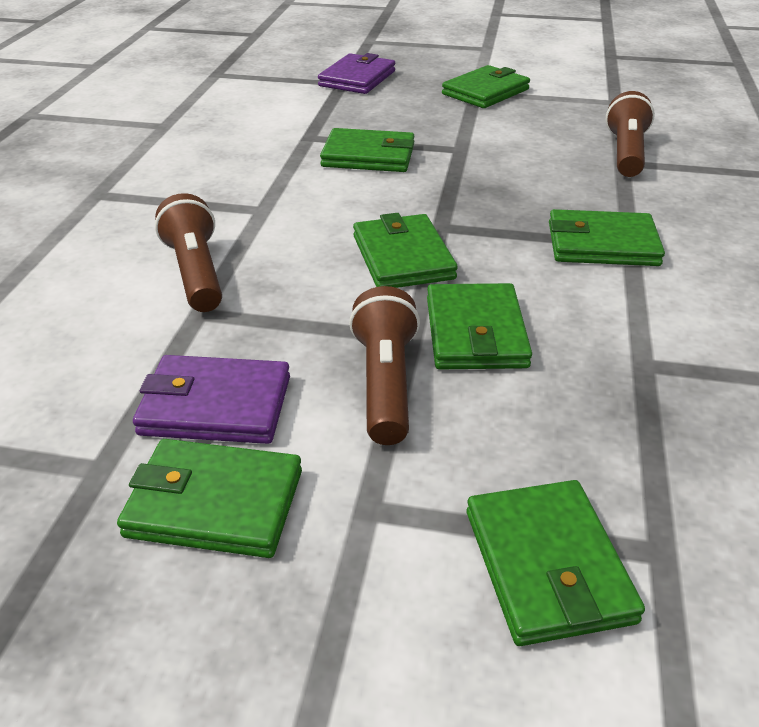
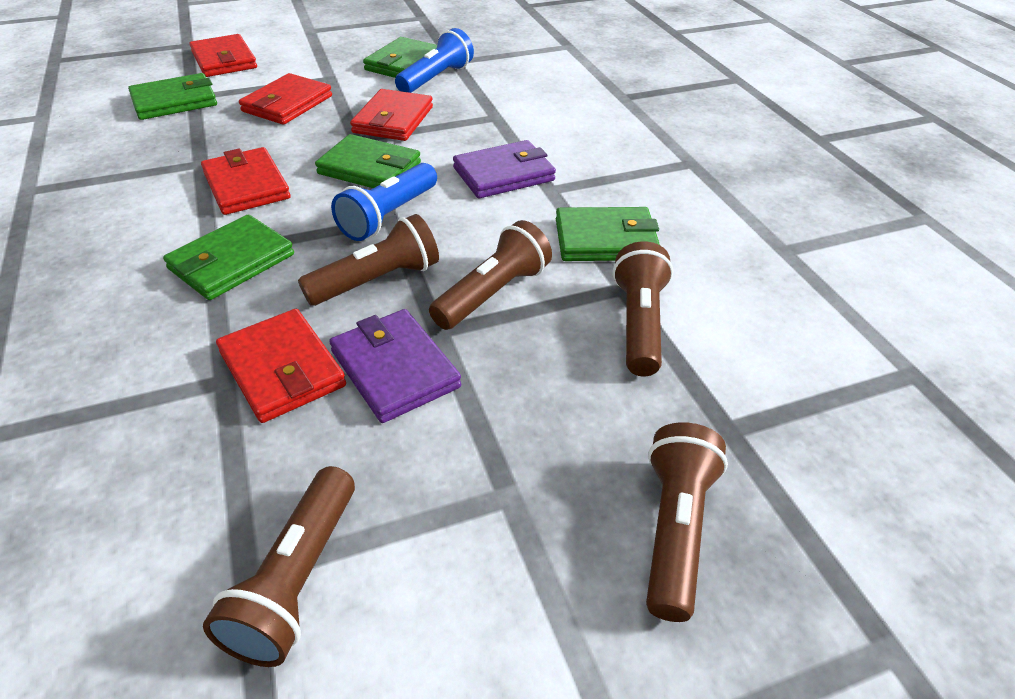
blue flashlight: 0 -> 2
brown flashlight: 3 -> 5
green wallet: 7 -> 5
red wallet: 0 -> 5

